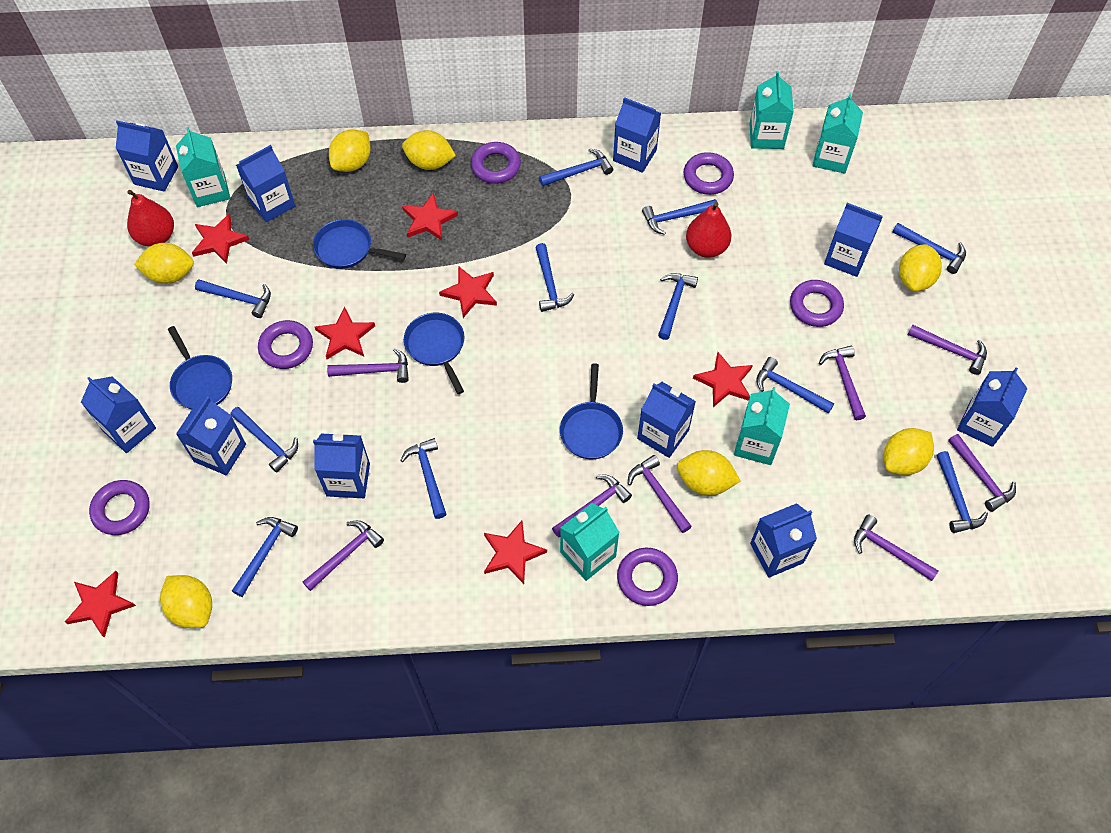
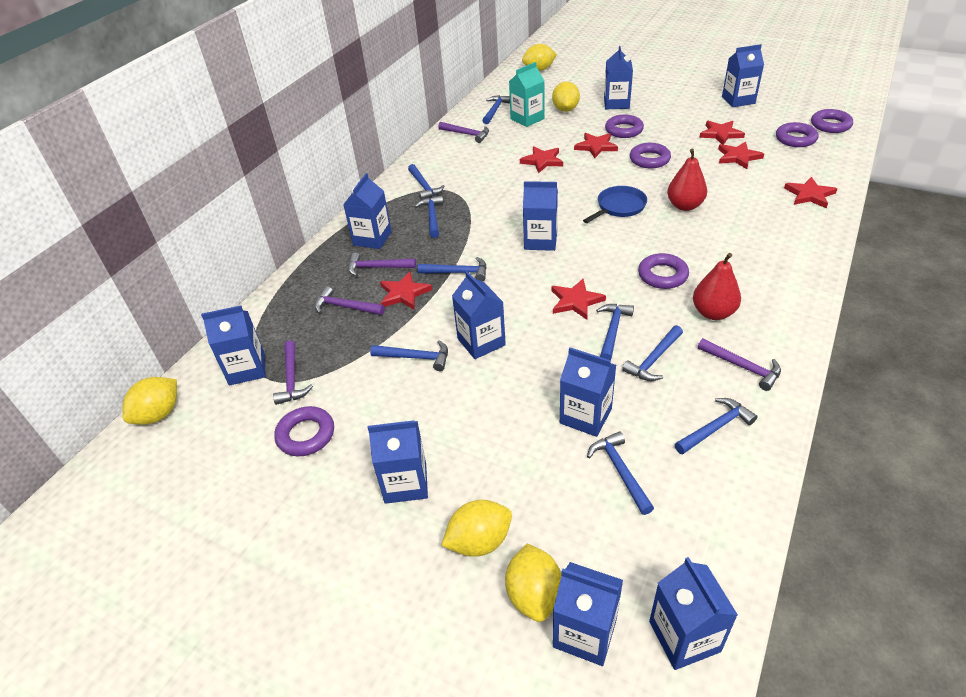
blue hammer: 11 -> 9
blue pan: 4 -> 1
purple hammer: 8 -> 5
turquoise carton: 5 -> 1
yellow lemon: 7 -> 5

